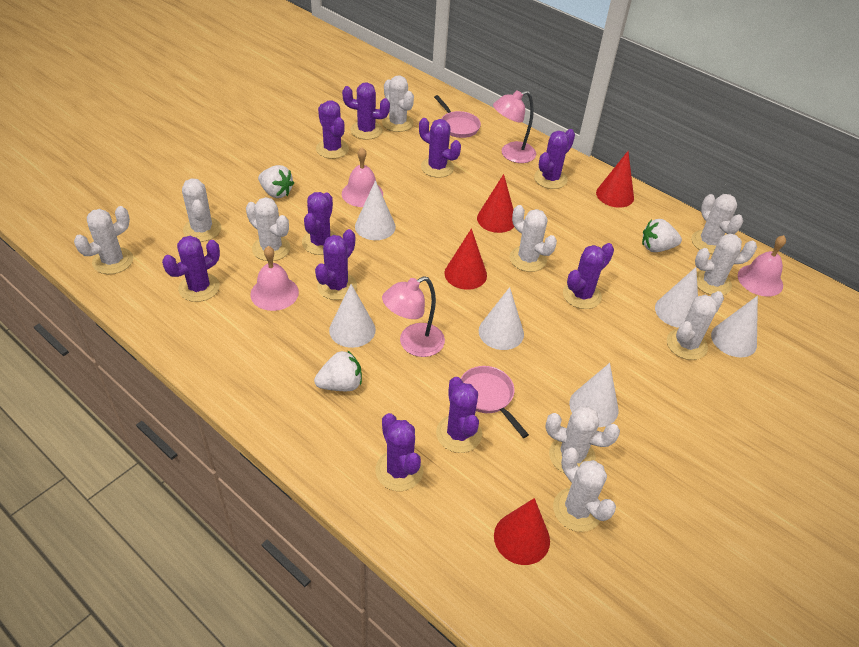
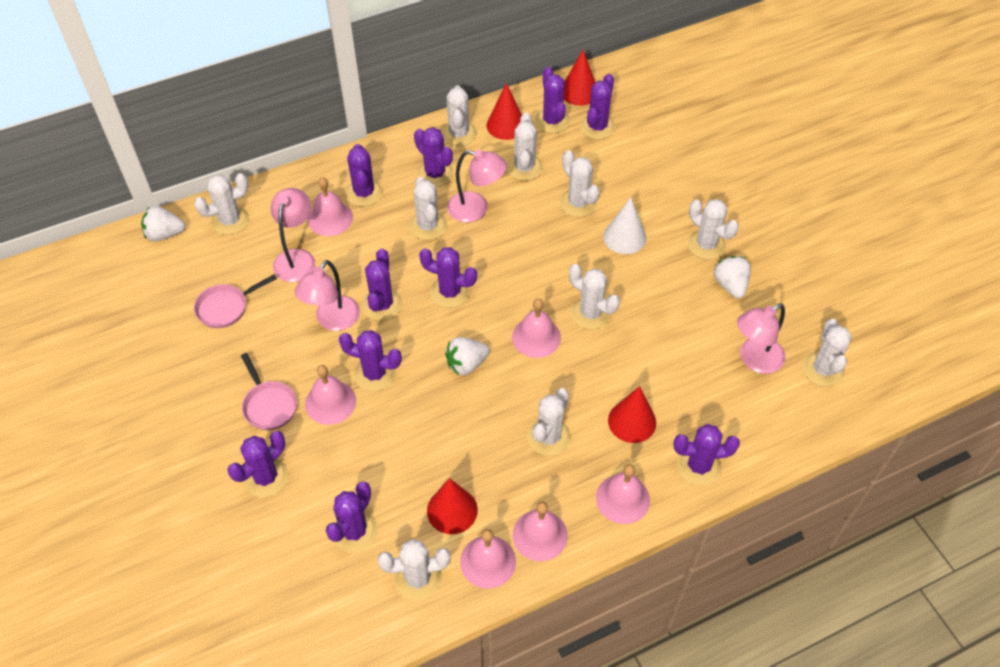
pink bell: 3 -> 6
pink lamp: 2 -> 4
white cone: 6 -> 1

